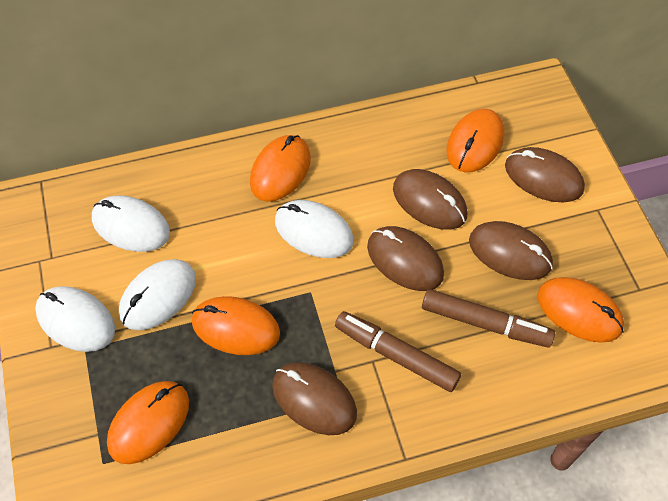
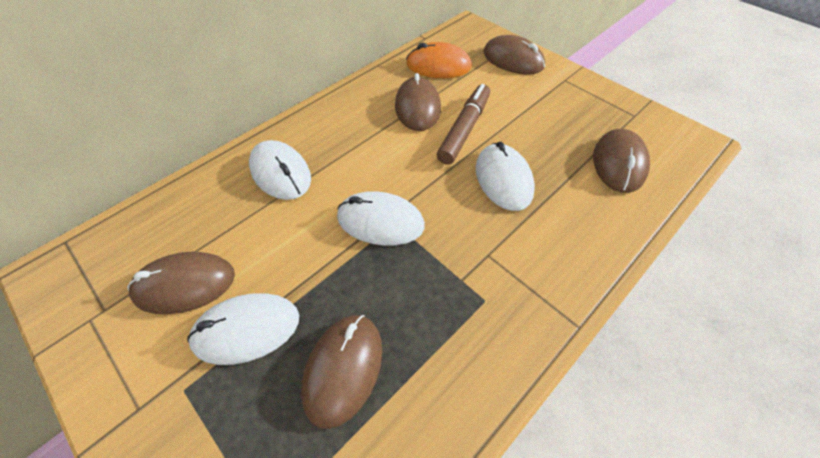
brown marker: 2 -> 1
orange mouse: 5 -> 1

